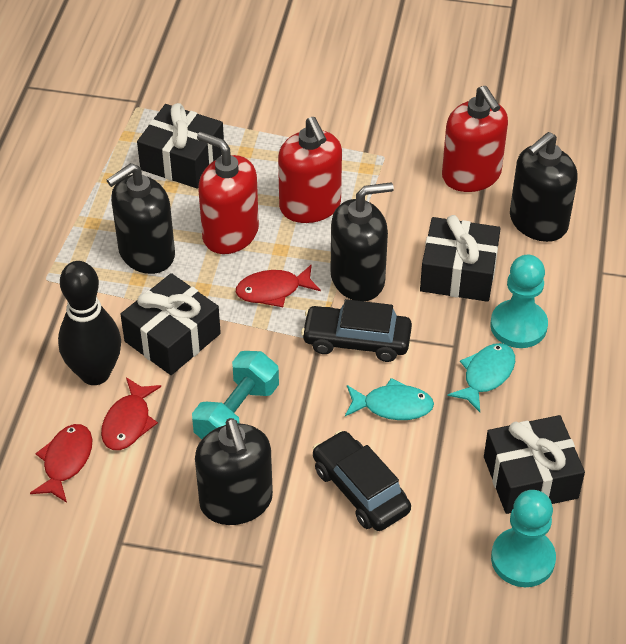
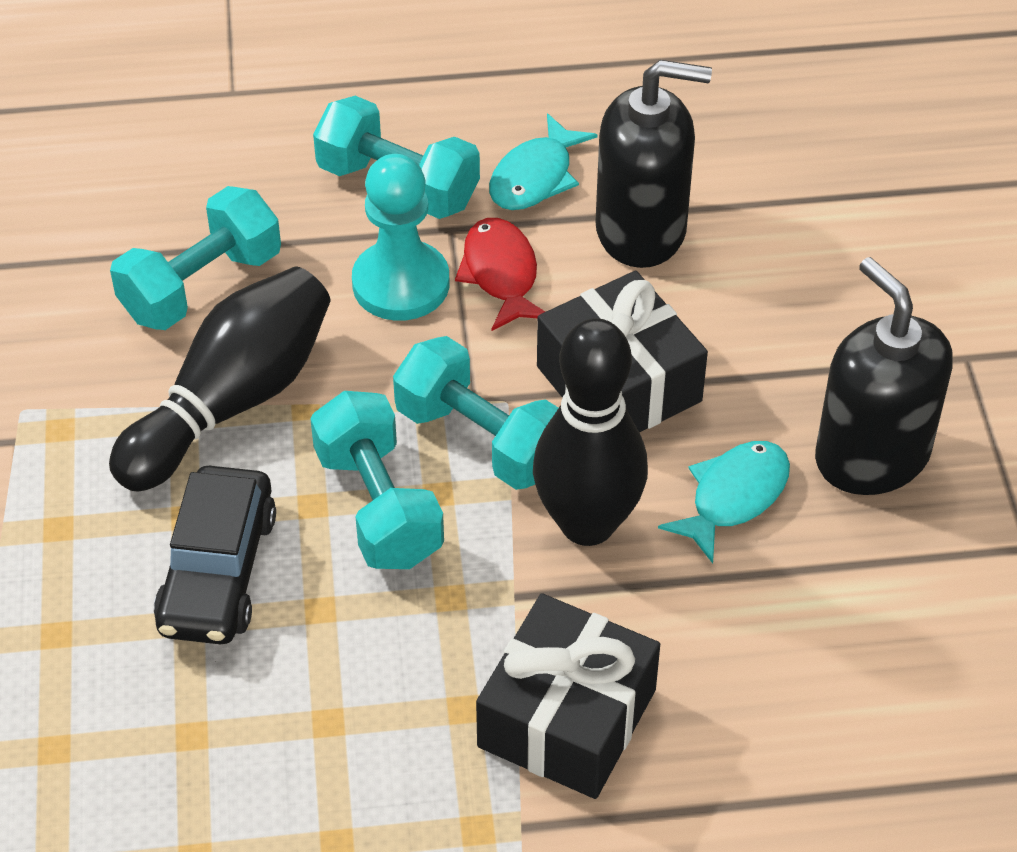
black bowling pin: 1 -> 2
black car: 2 -> 1
black gift: 4 -> 2
black soap dispenser: 4 -> 2
red fish: 3 -> 1
red soap dispenser: 3 -> 0
turquoise dumbbell: 1 -> 4
turquoise pawn: 2 -> 1

